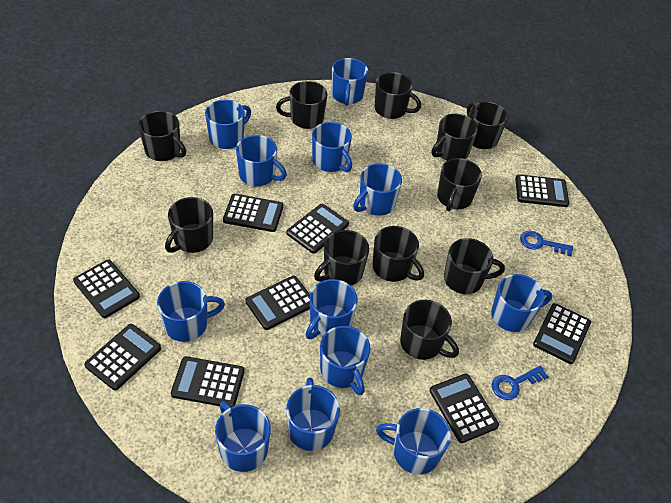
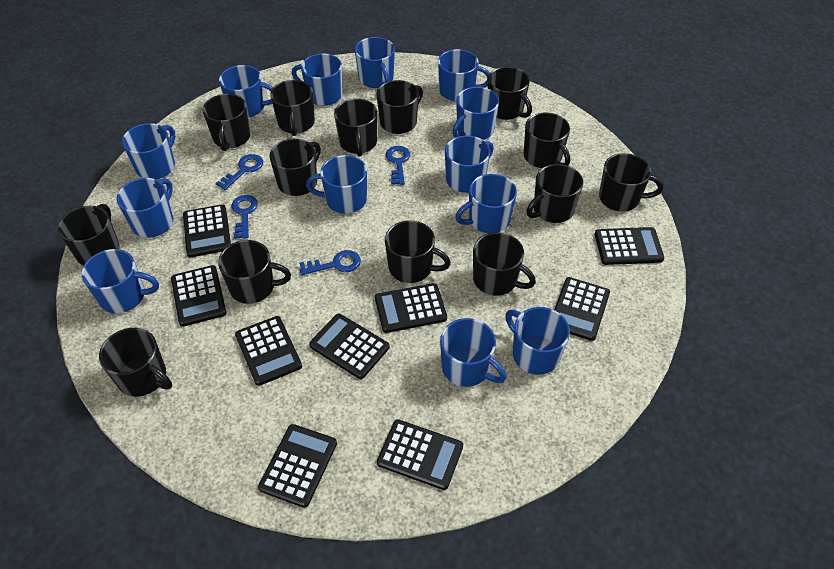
black mug: 11 -> 14
blue key: 2 -> 4
blue mug: 12 -> 13

